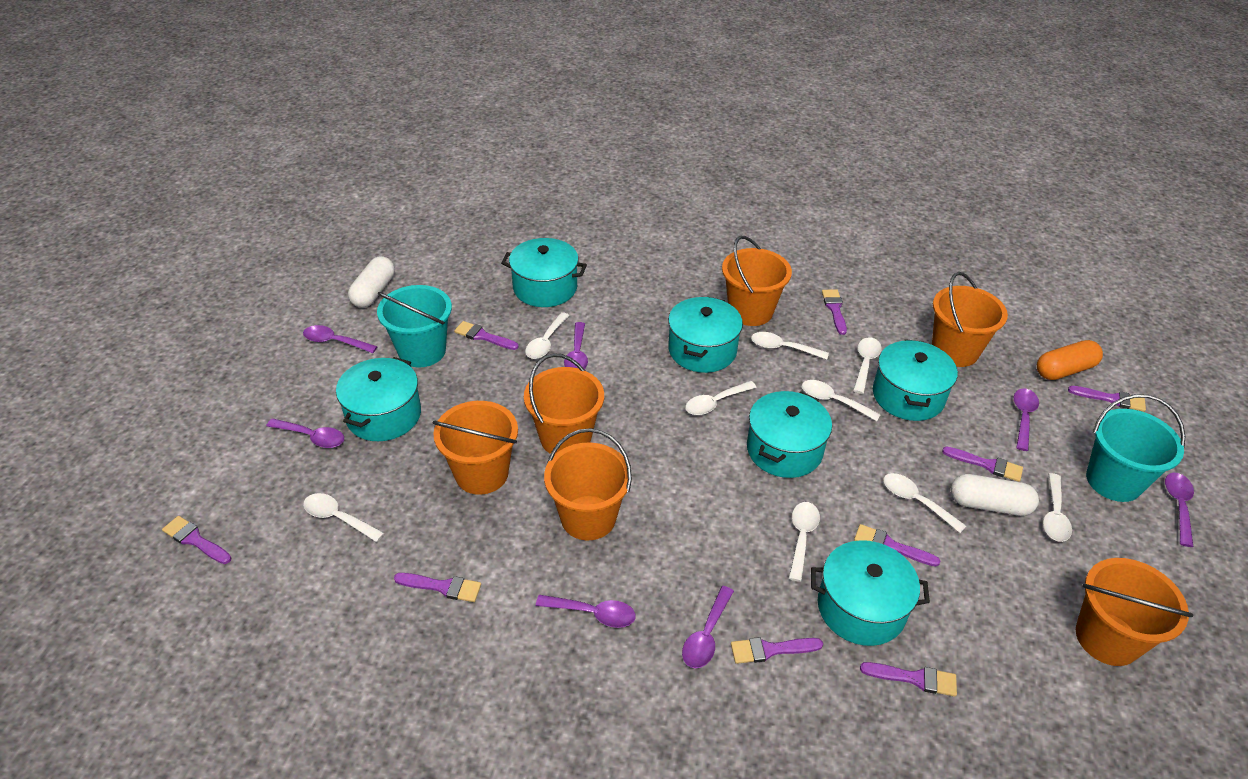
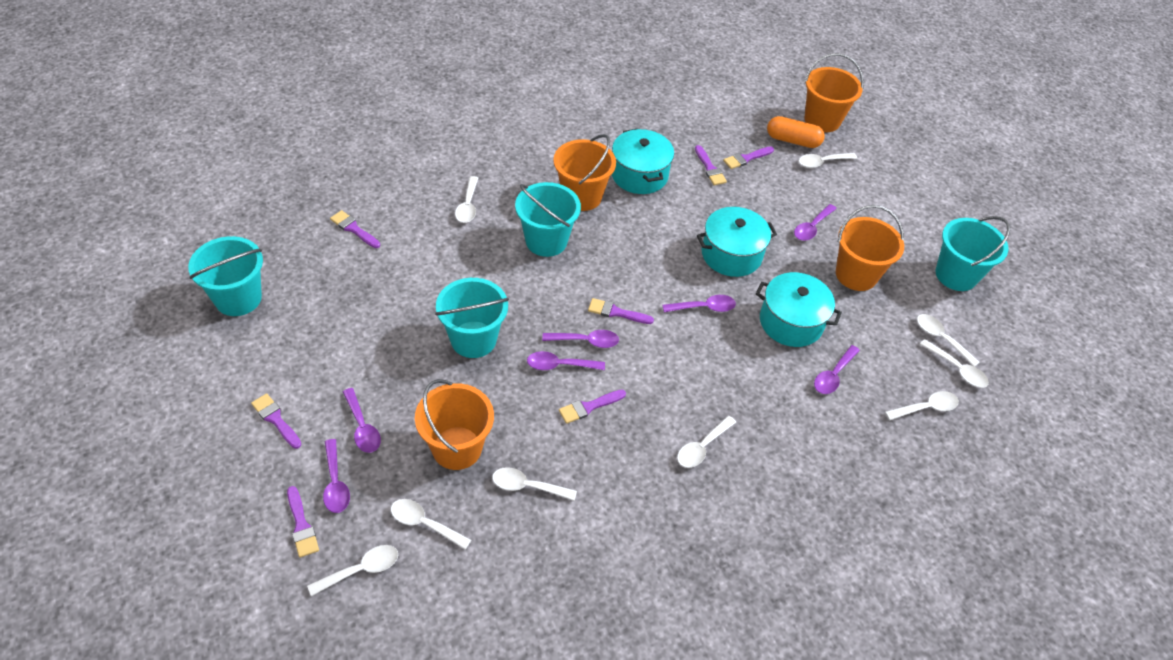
orange bucket: 6 -> 4
purple brush: 9 -> 7
turquoise bucket: 2 -> 4
turquoise pot: 6 -> 3
white capsule: 2 -> 0

